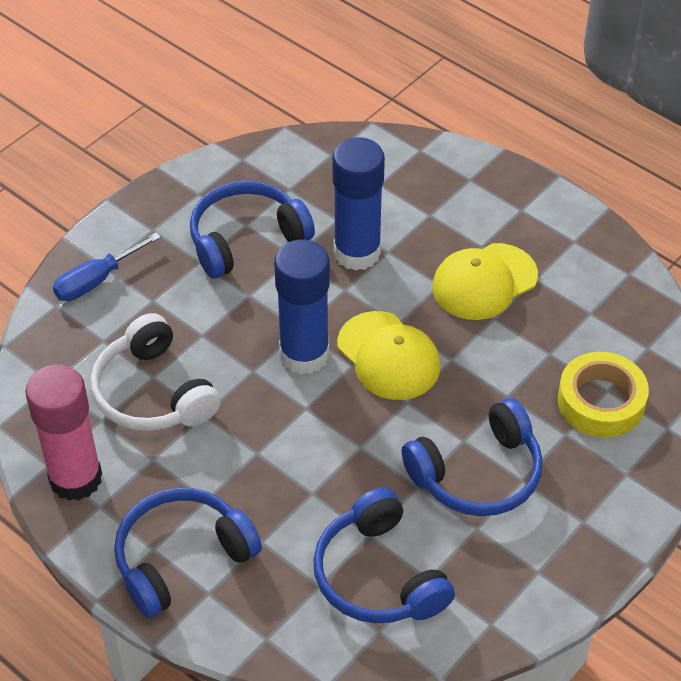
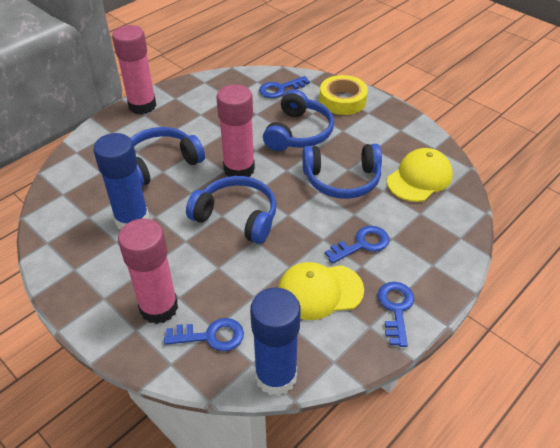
blue key: 0 -> 4
blue screwdriver: 1 -> 0
pink glue stick: 1 -> 3
white headphones: 1 -> 0

